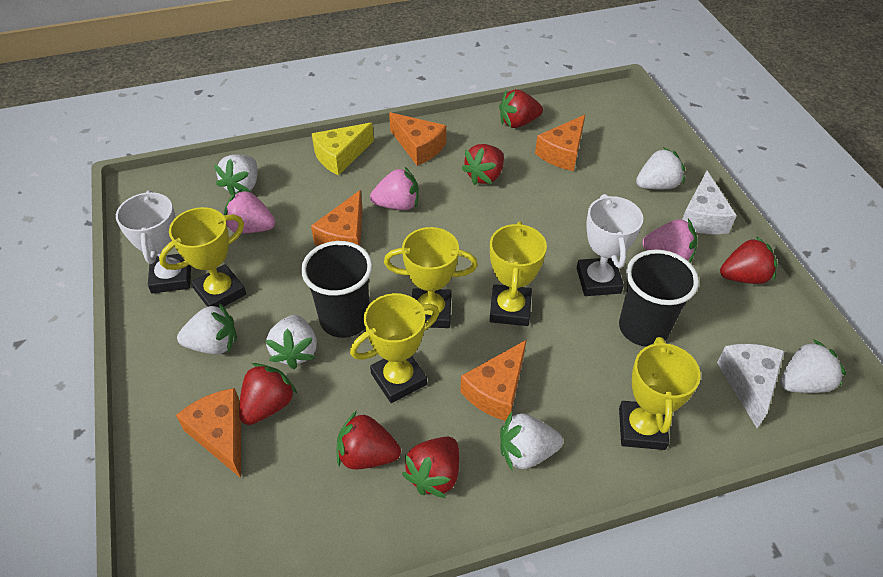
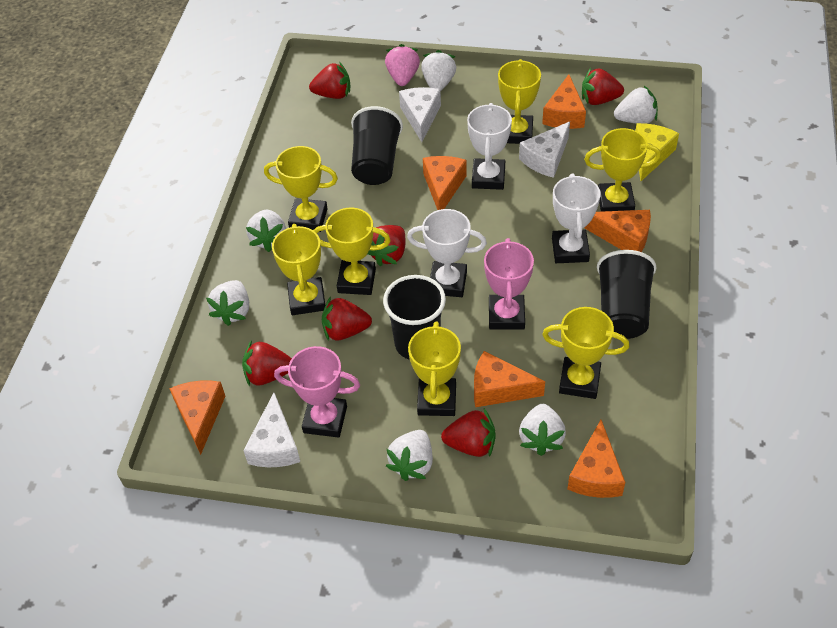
black cup: 2 -> 3
orange cheese: 5 -> 6
pink strawberry: 3 -> 1
pink trophy: 0 -> 2
white cheese: 2 -> 3
white trophy: 2 -> 3
yellow trophy: 5 -> 7

